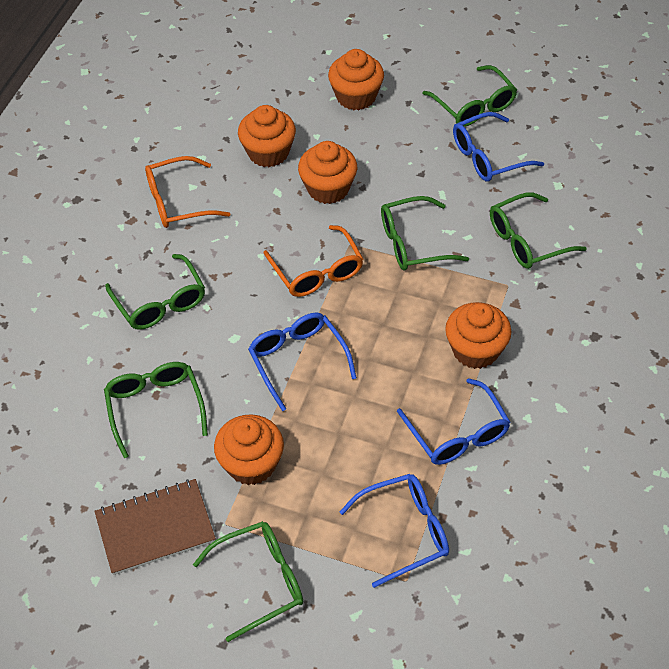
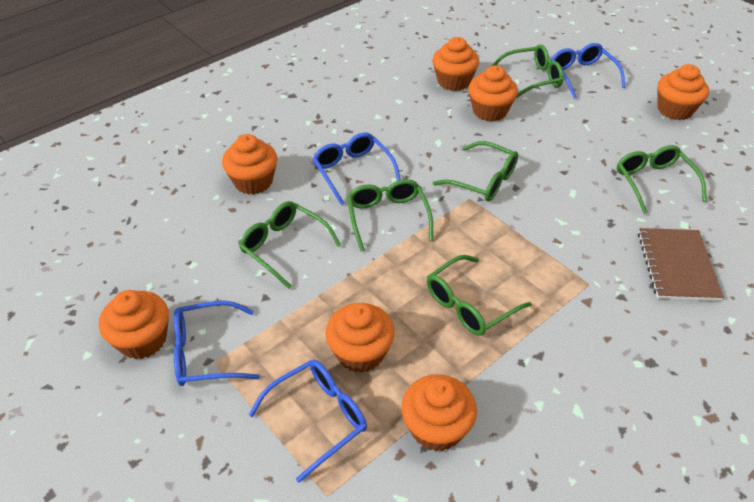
orange cupcake: 5 -> 7
orange glasses: 2 -> 0

